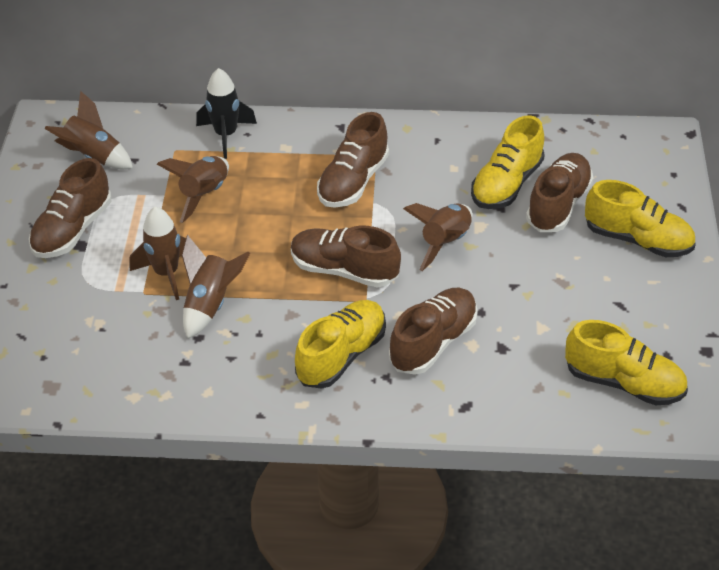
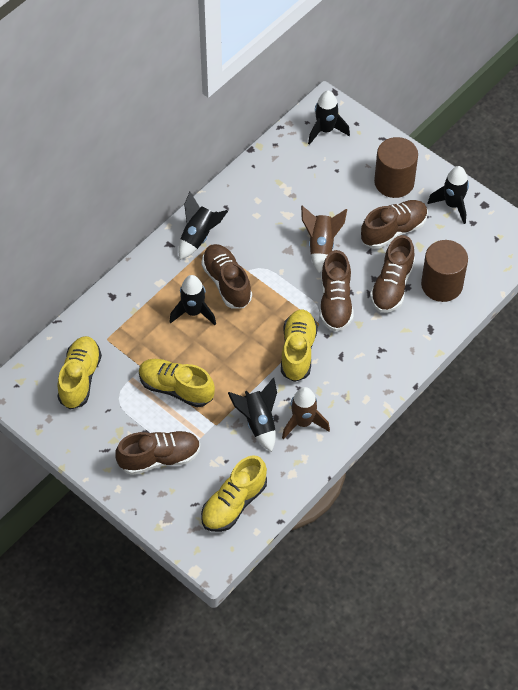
black rocket: 1 -> 5
brown cylinder: 0 -> 2
brown rocket: 5 -> 2

